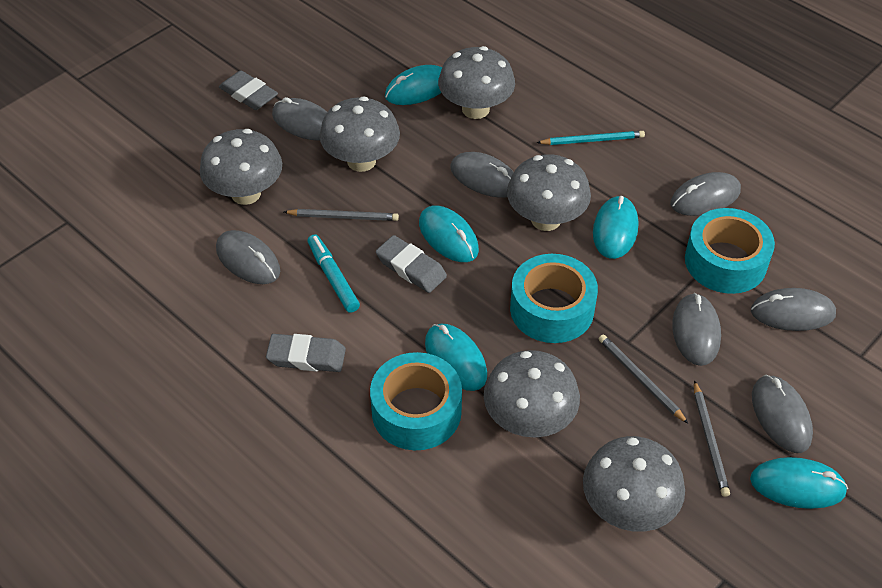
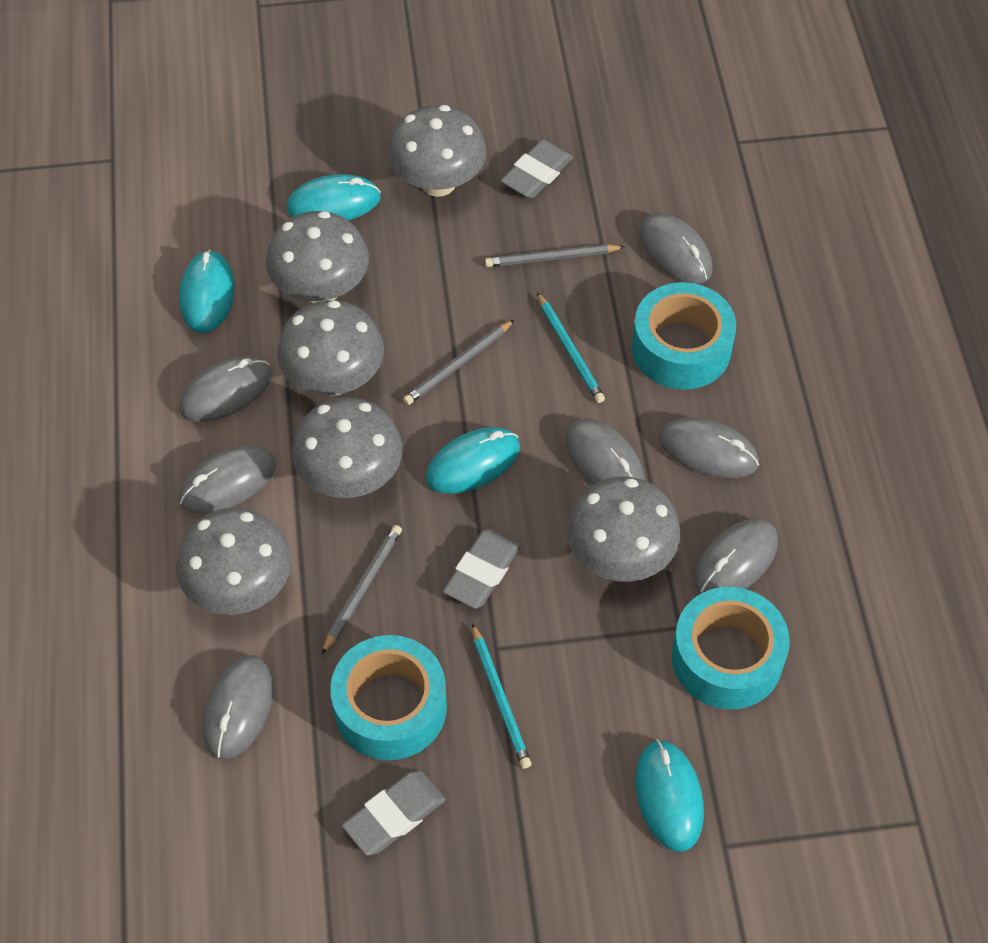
turquoise marker: 1 -> 0
turquoise mouse: 5 -> 4
turquoise pencil: 1 -> 2

